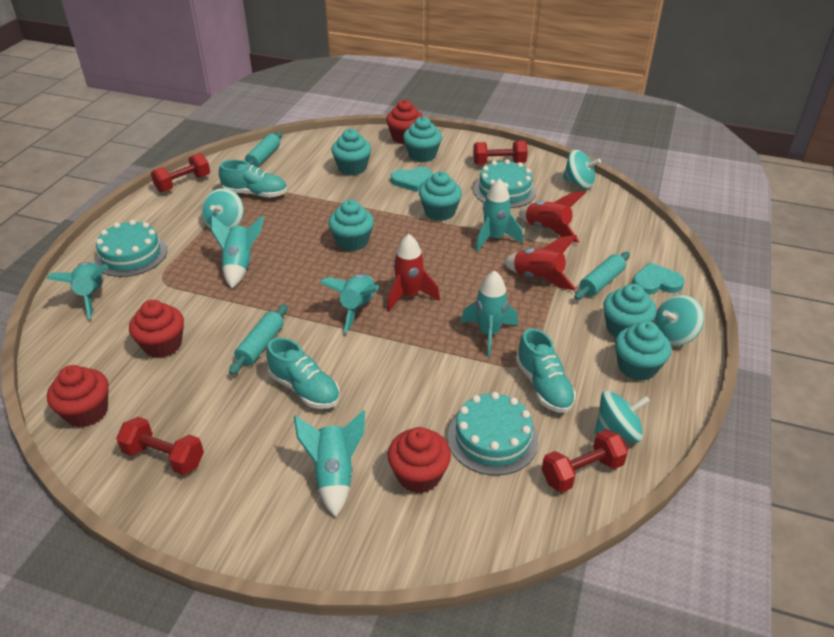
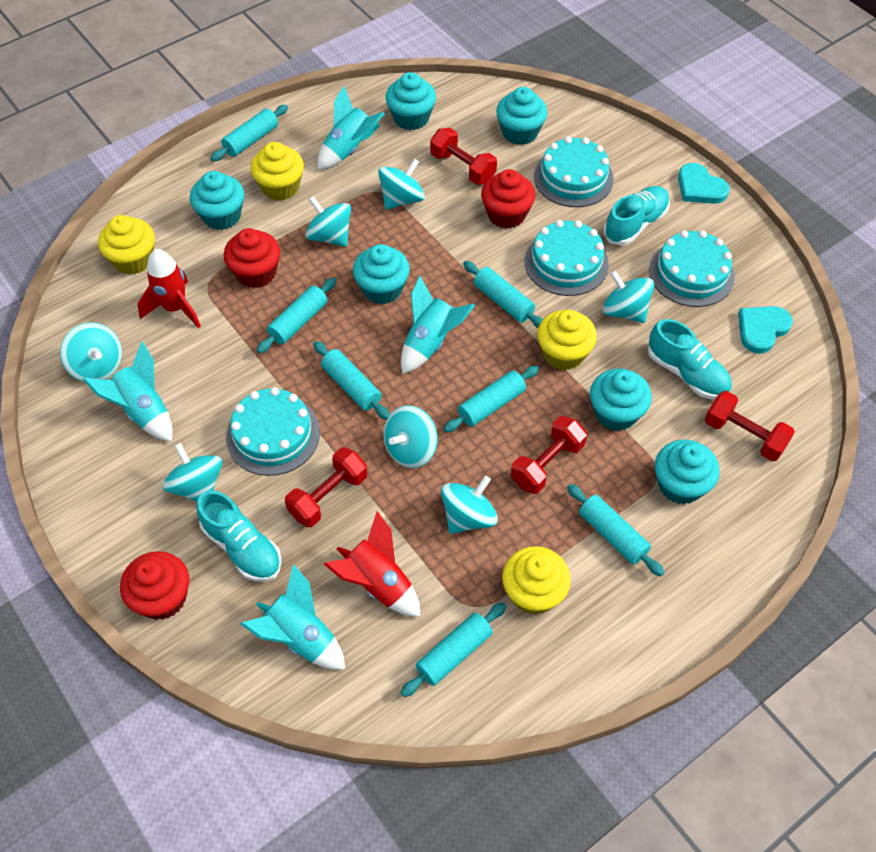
red cupcake: 4 -> 3
red rocket: 3 -> 2
turquoise cake: 3 -> 4
turquoise rocket: 6 -> 4
turquoise rolling pin: 3 -> 7
turquoise spinning top: 4 -> 7
yellow cupcake: 0 -> 4

